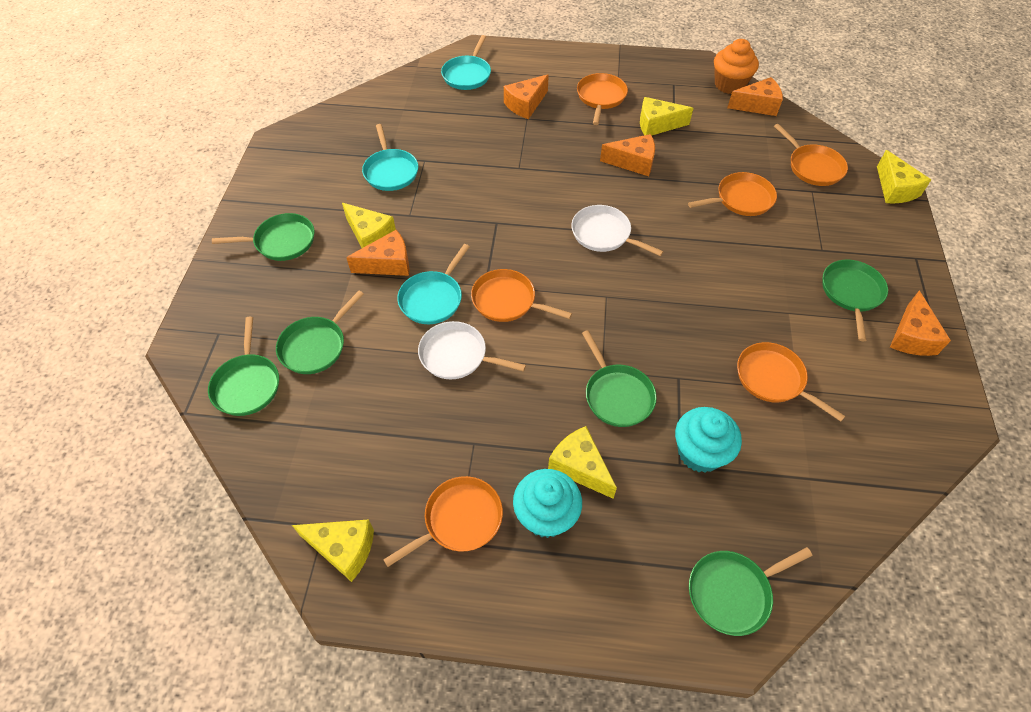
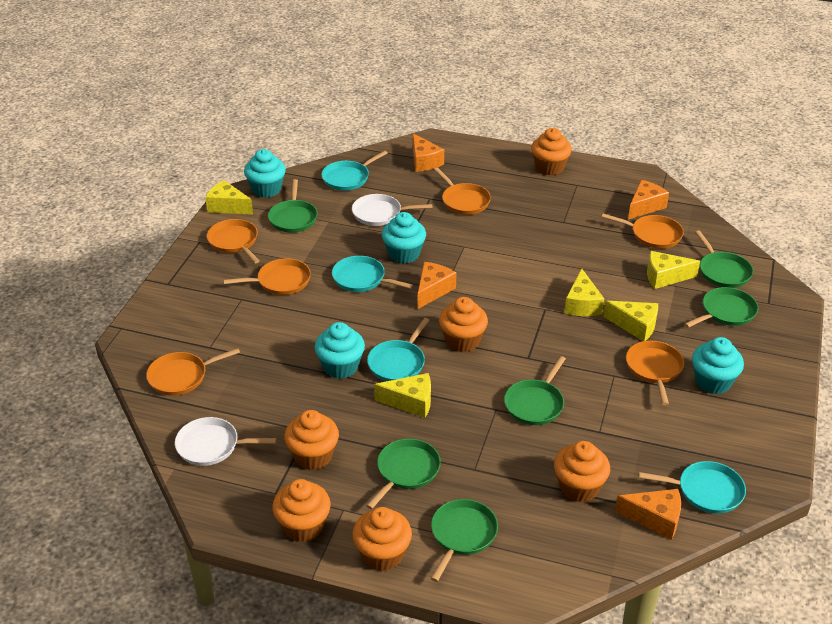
orange cheese: 5 -> 4
orange cupcake: 1 -> 6
turquoise cupcake: 2 -> 4
turquoise pan: 3 -> 4

